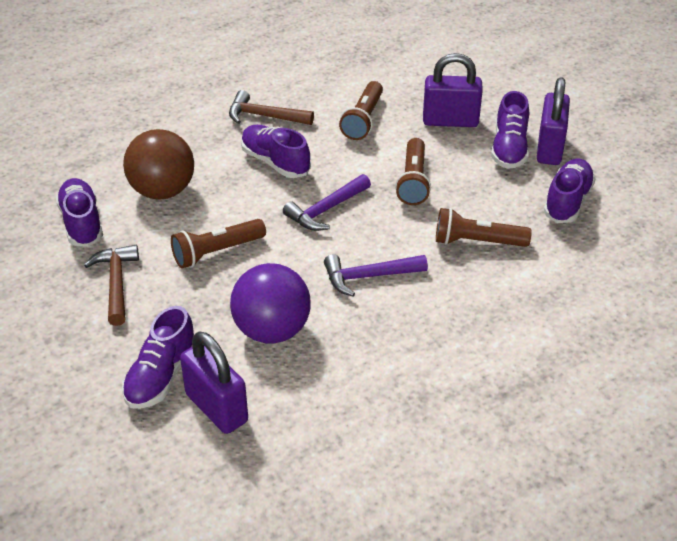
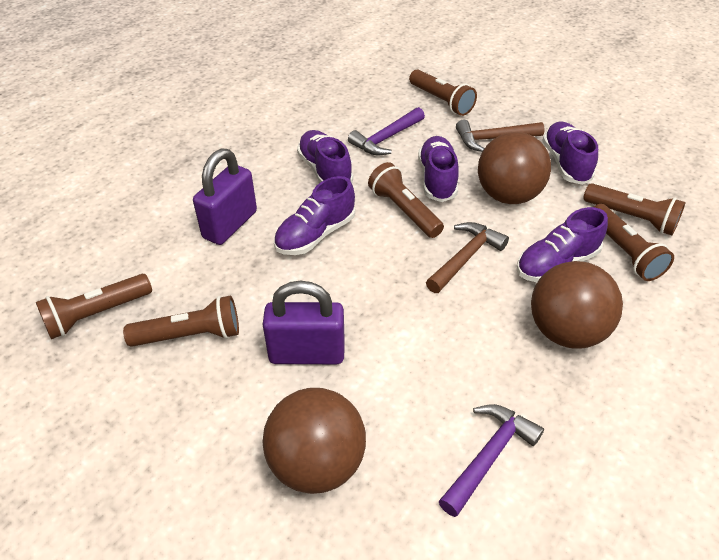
brown ball: 1 -> 3
brown flashlight: 4 -> 6
purple ball: 1 -> 0
purple padlock: 3 -> 2

